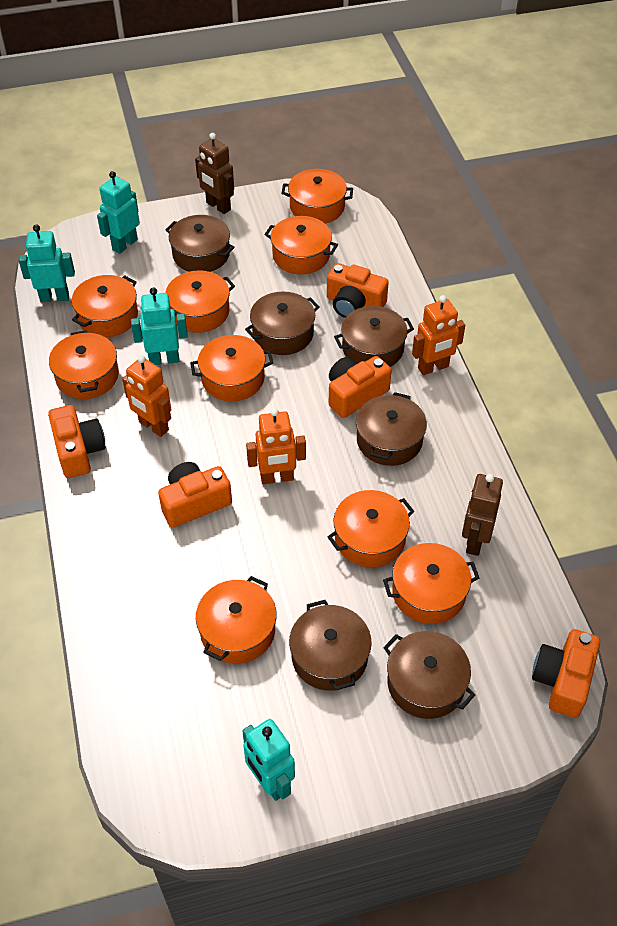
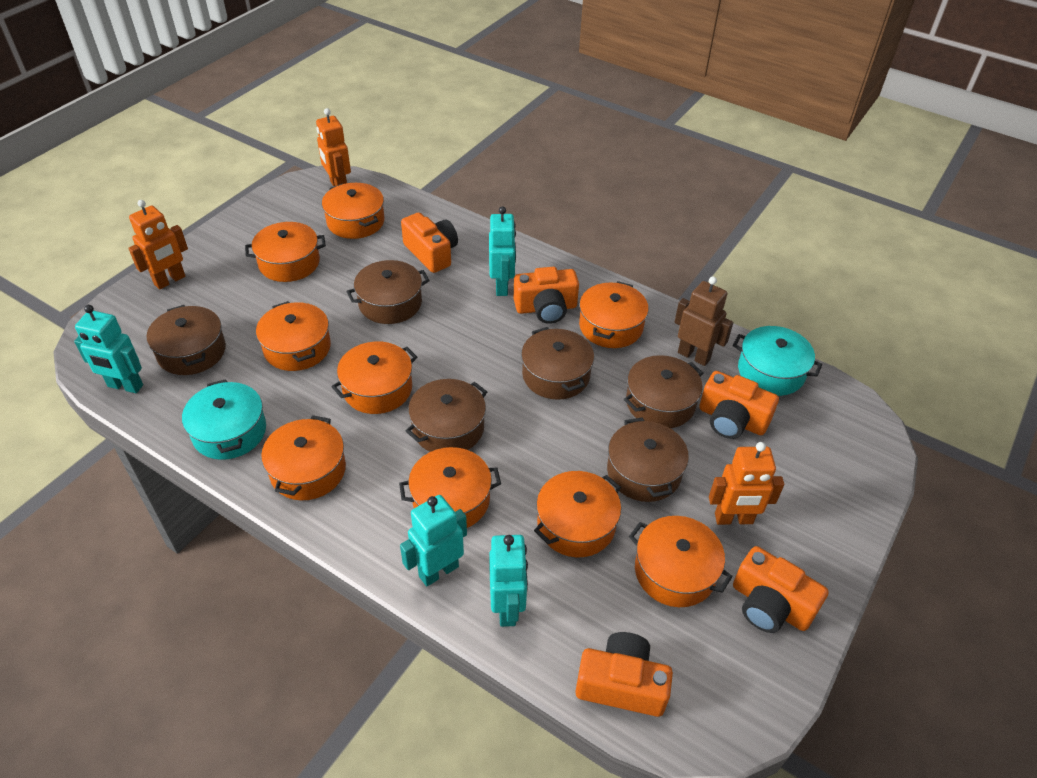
brown robot: 2 -> 1
turquoise pot: 0 -> 2

